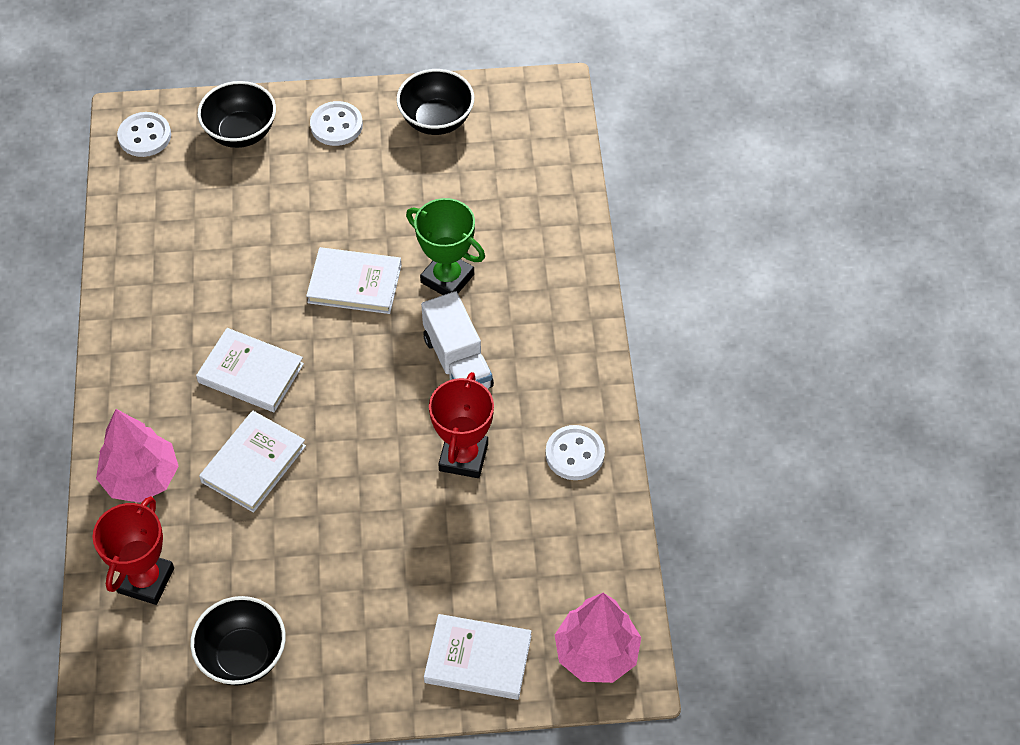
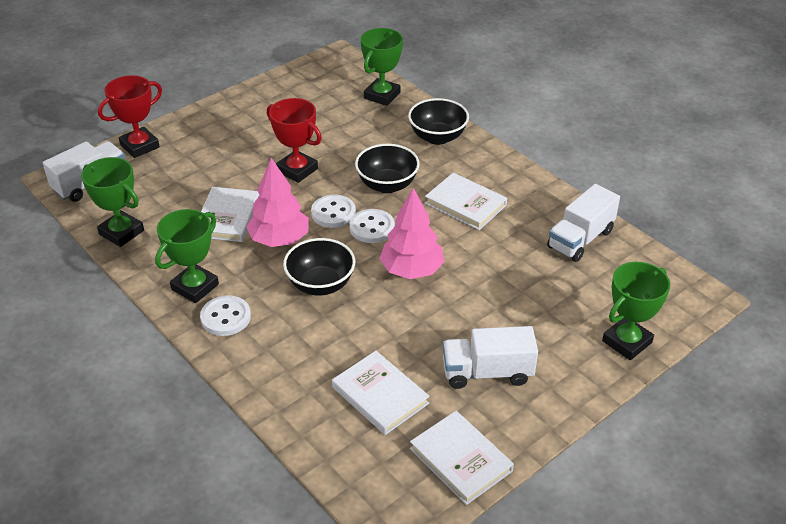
green trophy: 1 -> 4
white truck: 1 -> 3

